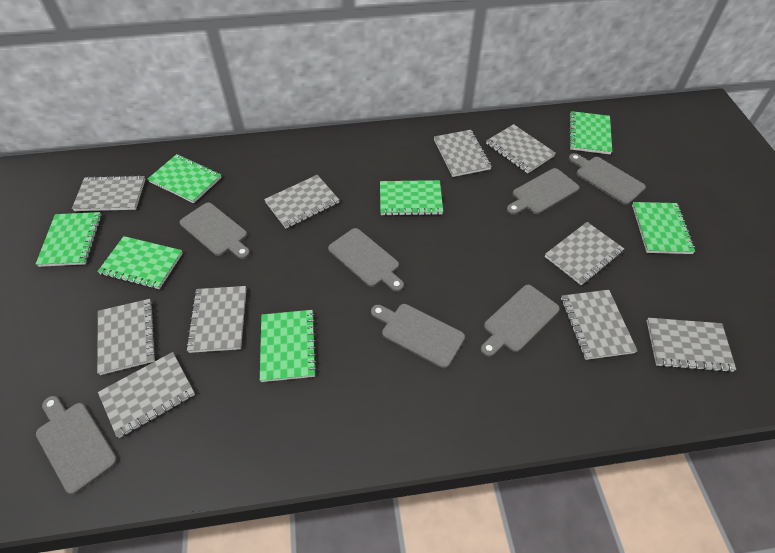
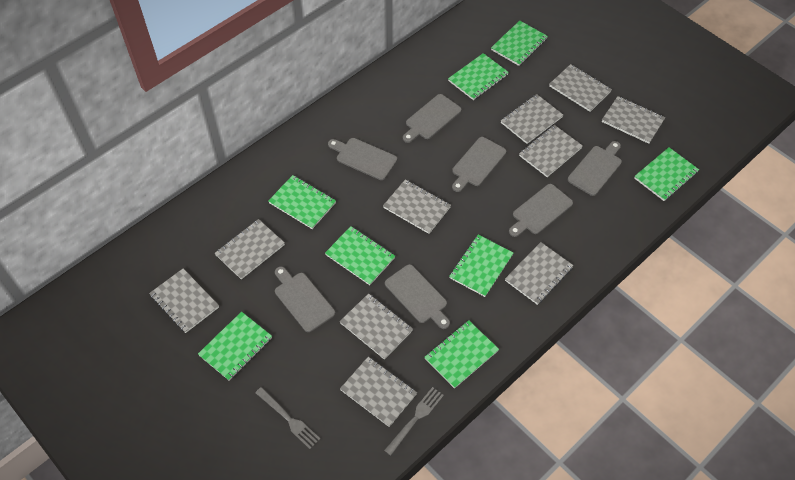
green notebook: 7 -> 8
grey fork: 0 -> 2

